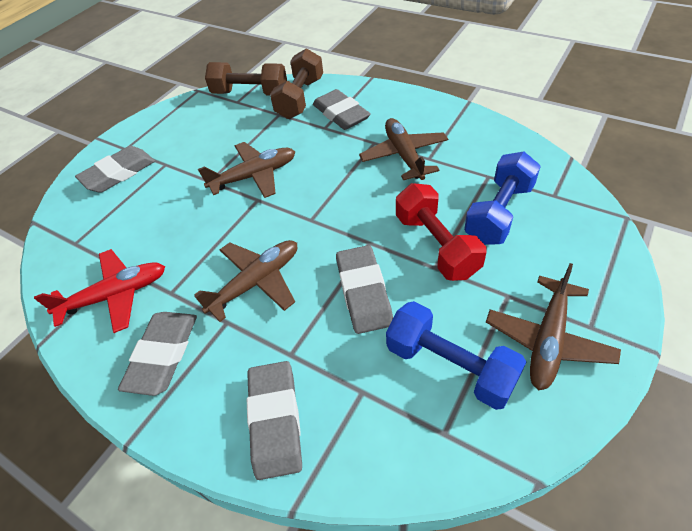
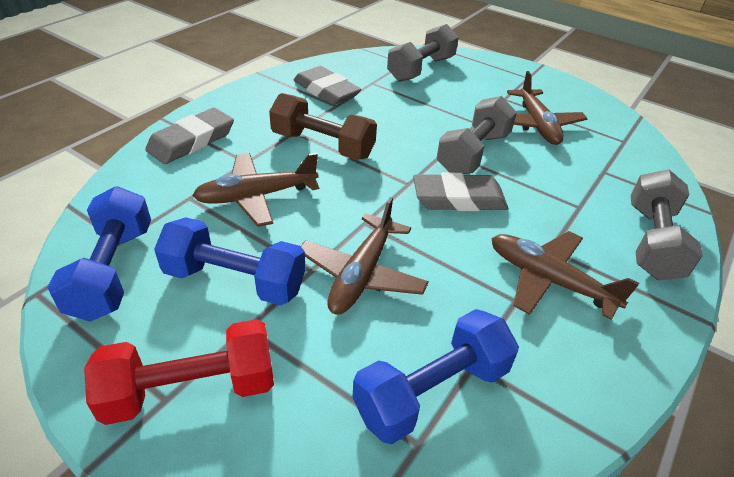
blue dumbbell: 2 -> 3
brown dumbbell: 2 -> 1
grey dumbbell: 0 -> 3
grey eraser: 5 -> 3
red plane: 1 -> 0

